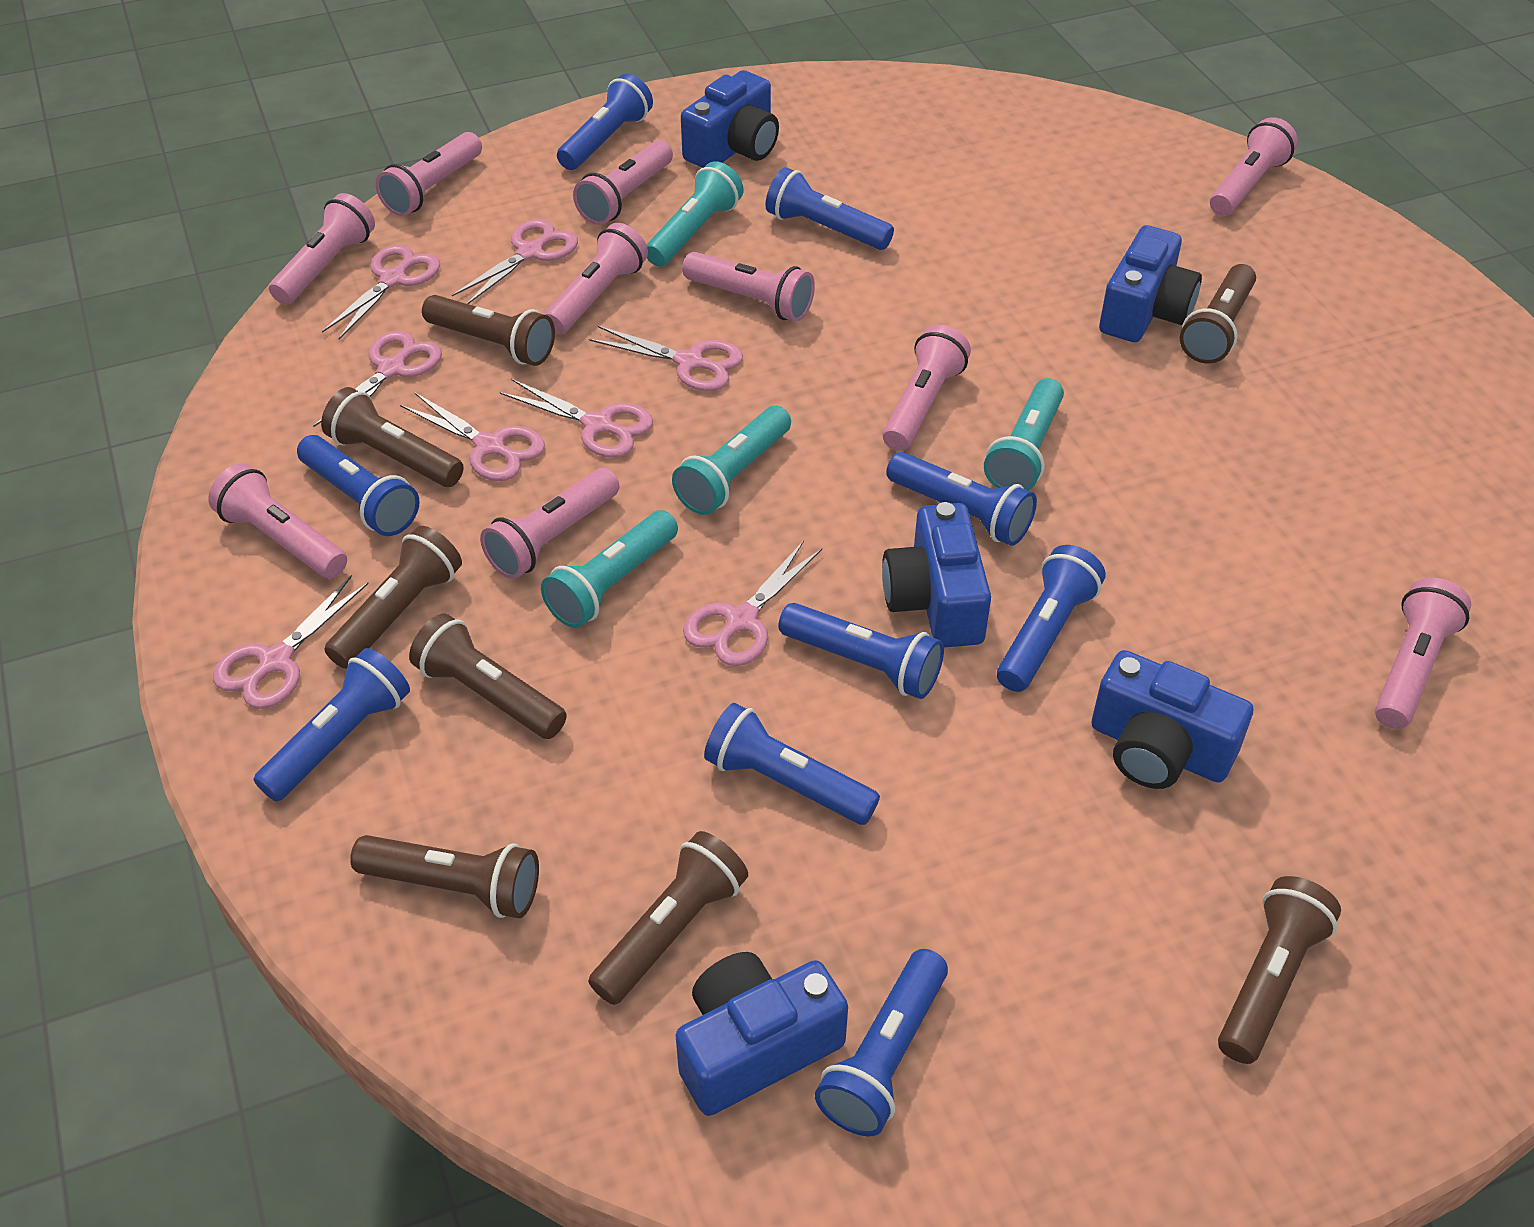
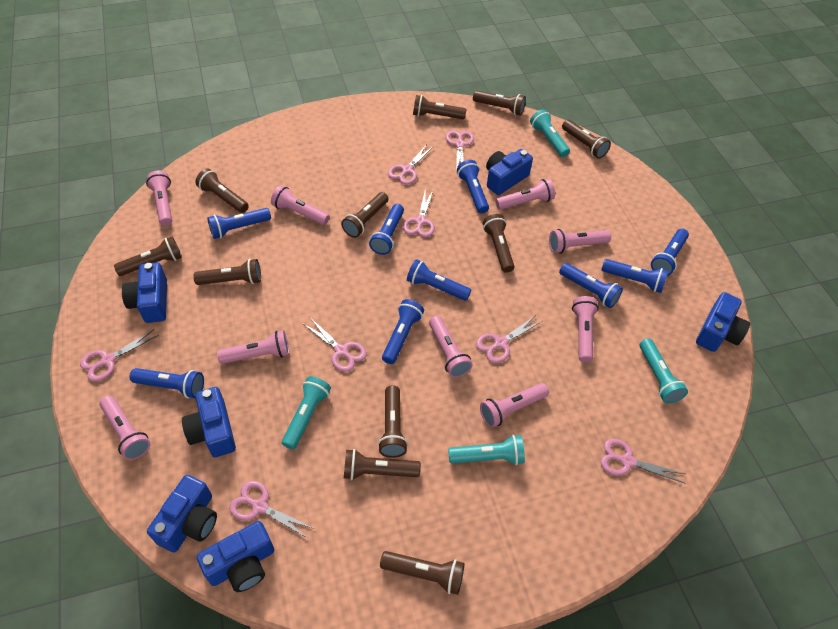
blue camera: 5 -> 6
brown flashlight: 8 -> 11
pink flashlight: 10 -> 9

